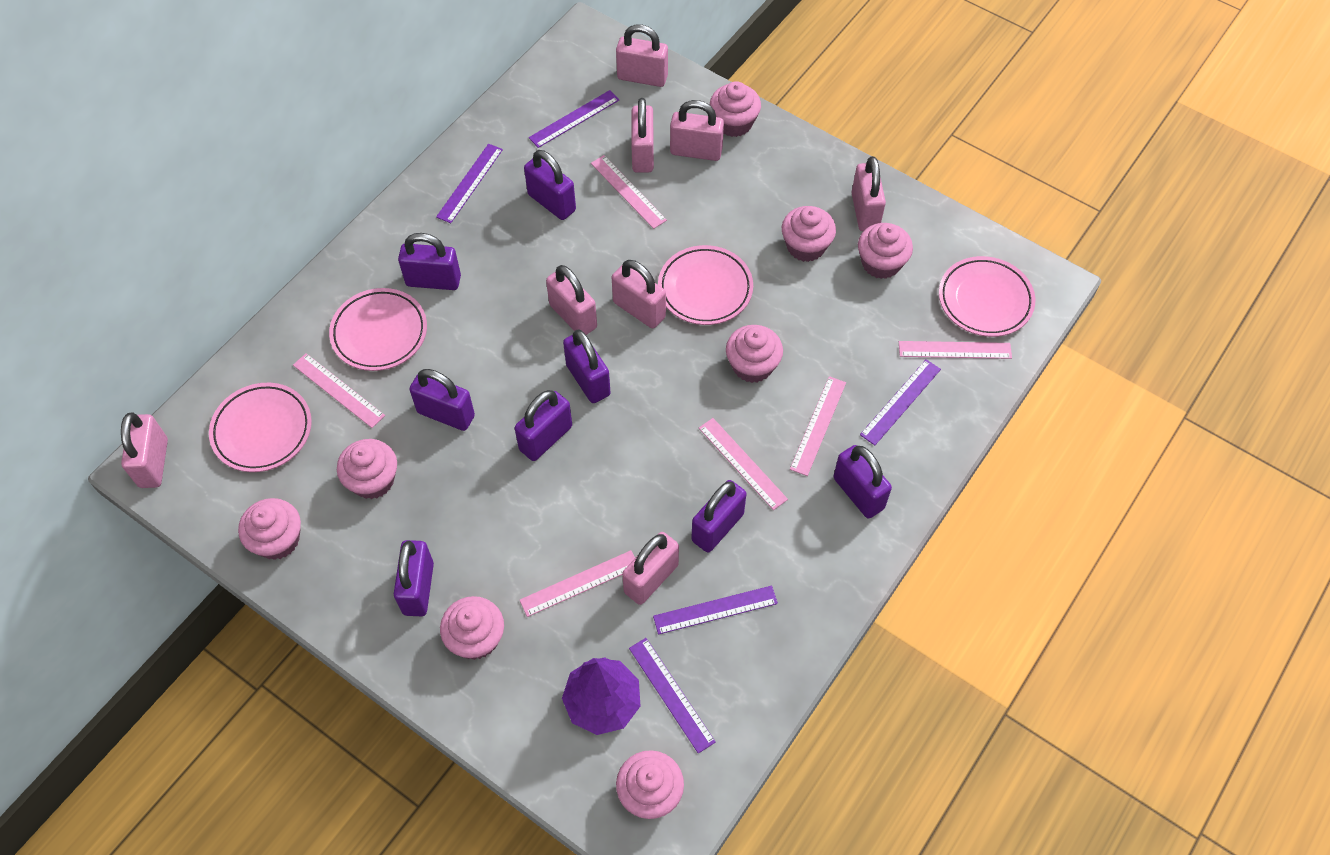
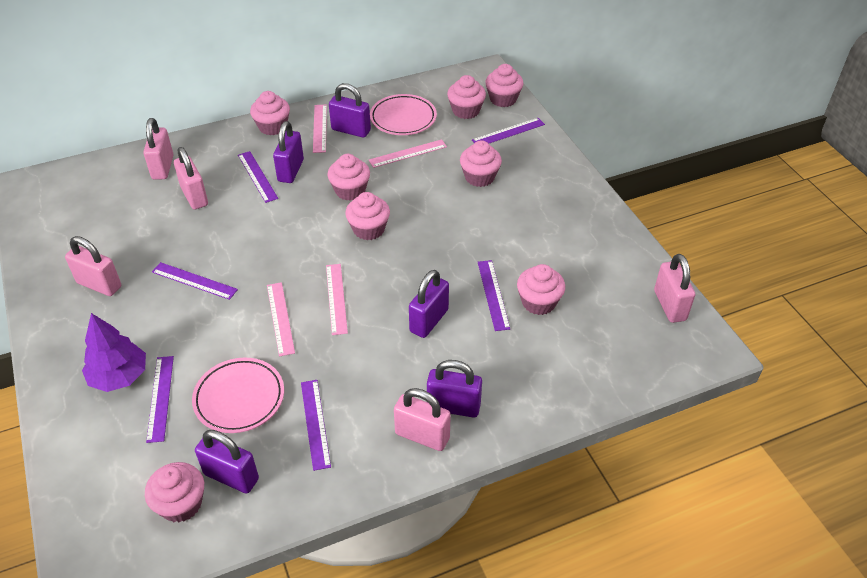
pink padlock: 8 -> 5
pink plate: 4 -> 2
pink ruler: 6 -> 4
purple padlock: 8 -> 5
purple ruler: 5 -> 6

